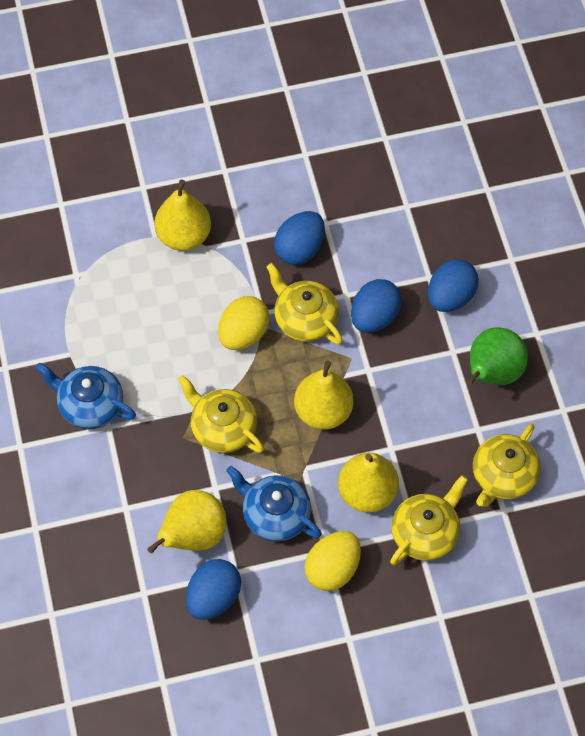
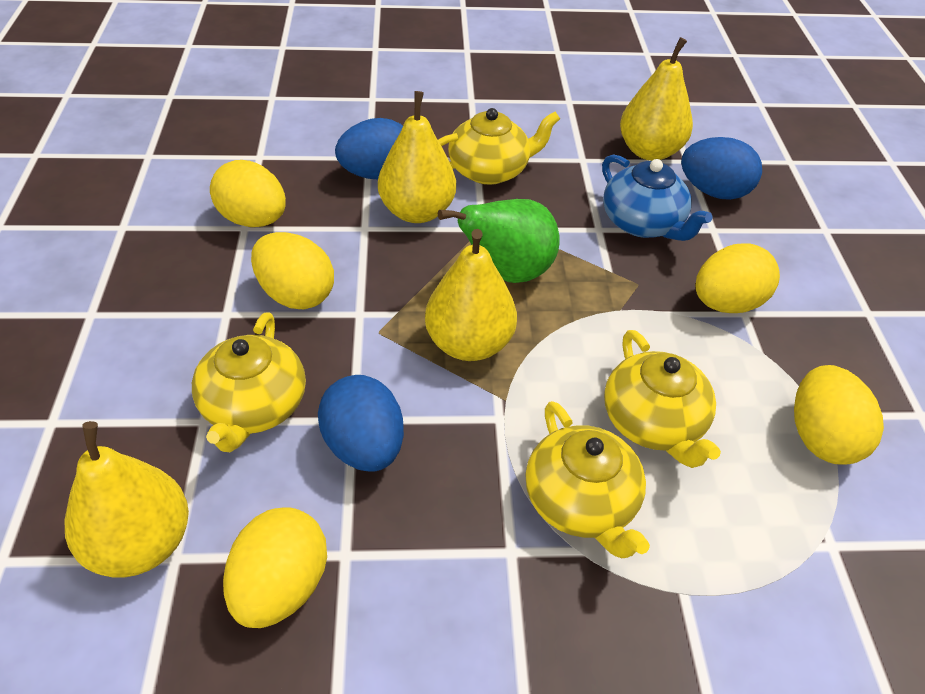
blue egg: 4 -> 3
blue teapot: 2 -> 1
yellow egg: 2 -> 5

